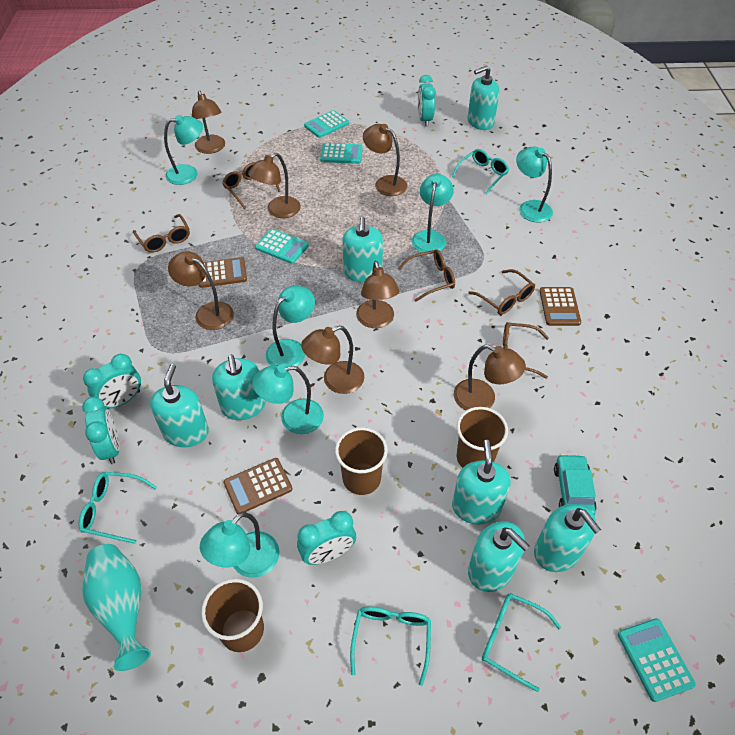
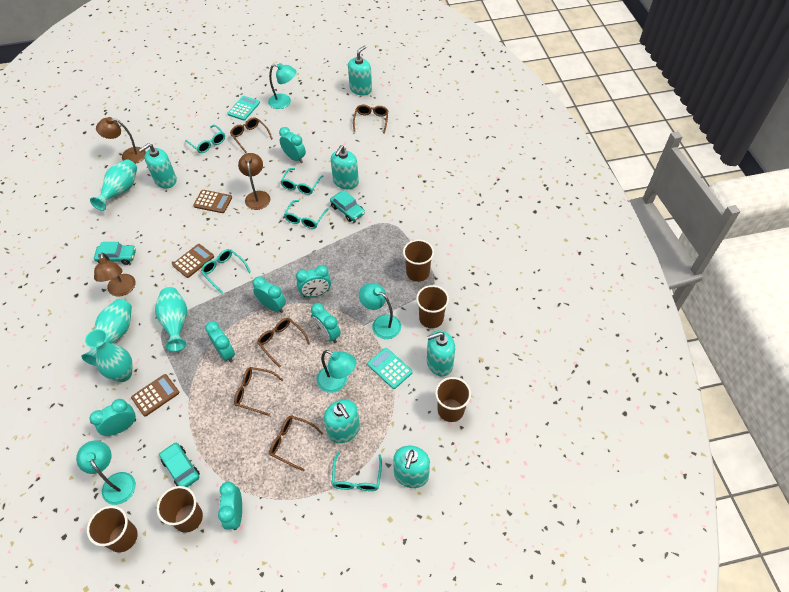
brown cup: 3 -> 5
brown lamp: 7 -> 3
turquoise calculator: 4 -> 2
turquoise car: 1 -> 3
turquoise clock: 4 -> 7
turquoise glasses: 4 -> 5
turquoise lamp: 6 -> 4
turquoise soap dispenser: 7 -> 6
turquoise vase: 1 -> 4

